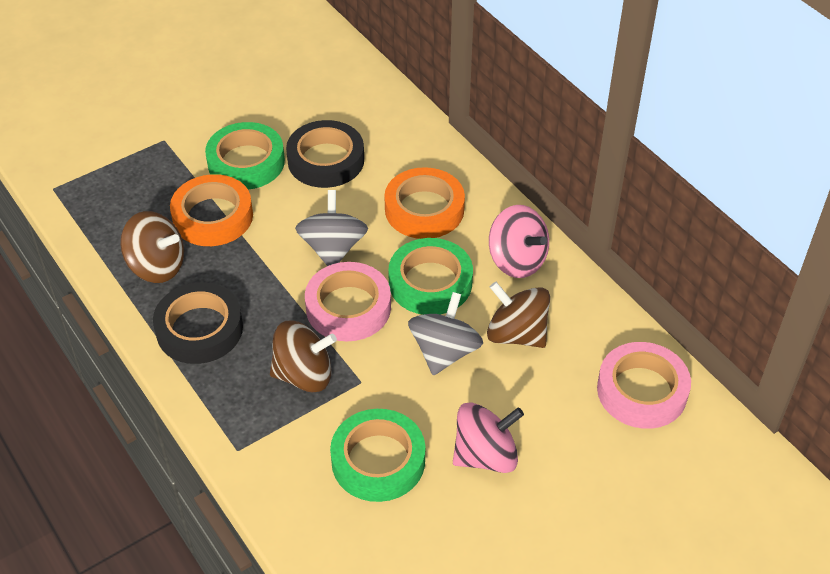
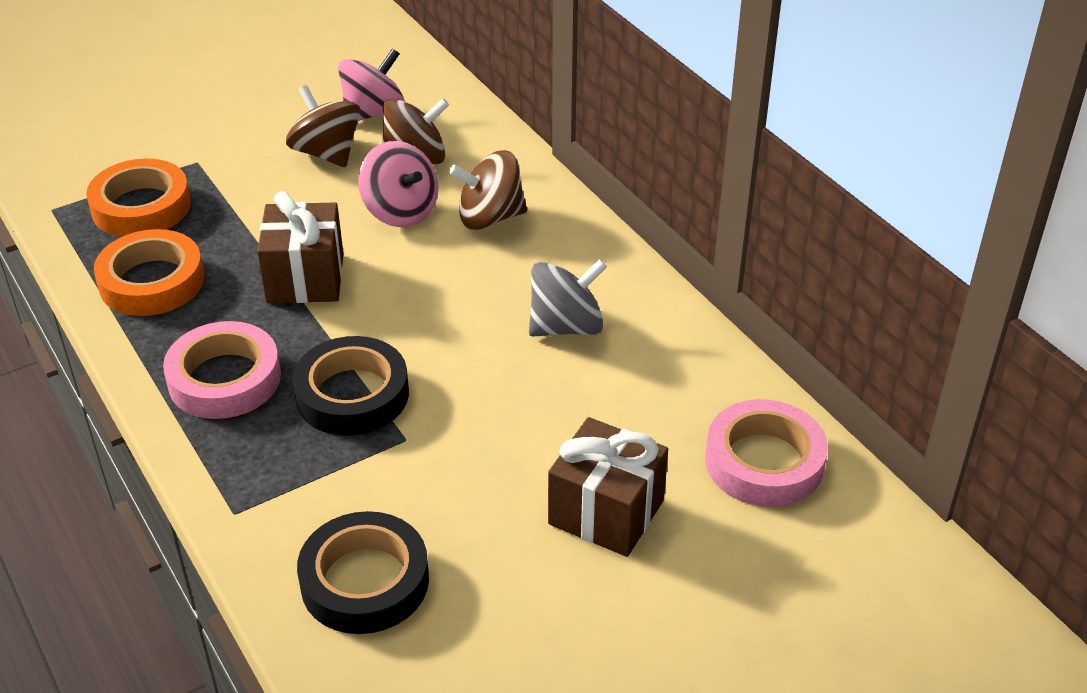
brown gift: 0 -> 2
green tape: 3 -> 0
grey spinning top: 2 -> 1

